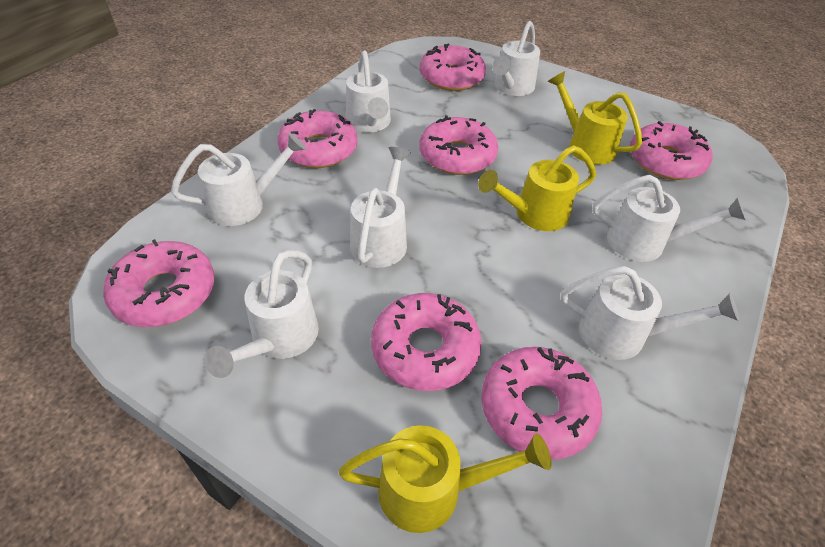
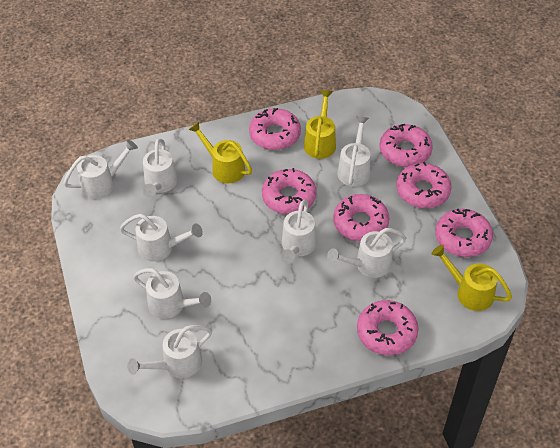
white watering can: 7 -> 8

